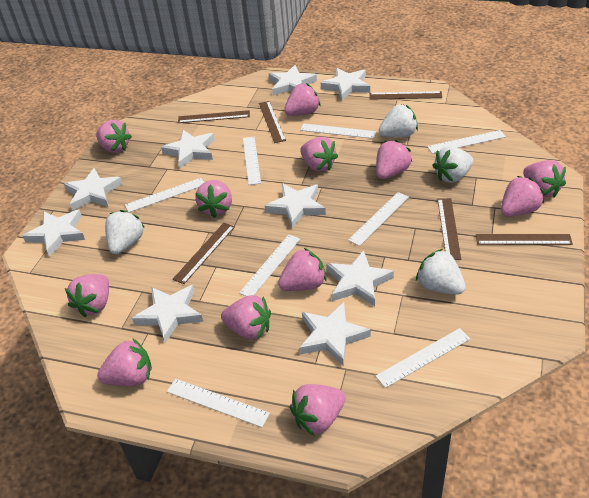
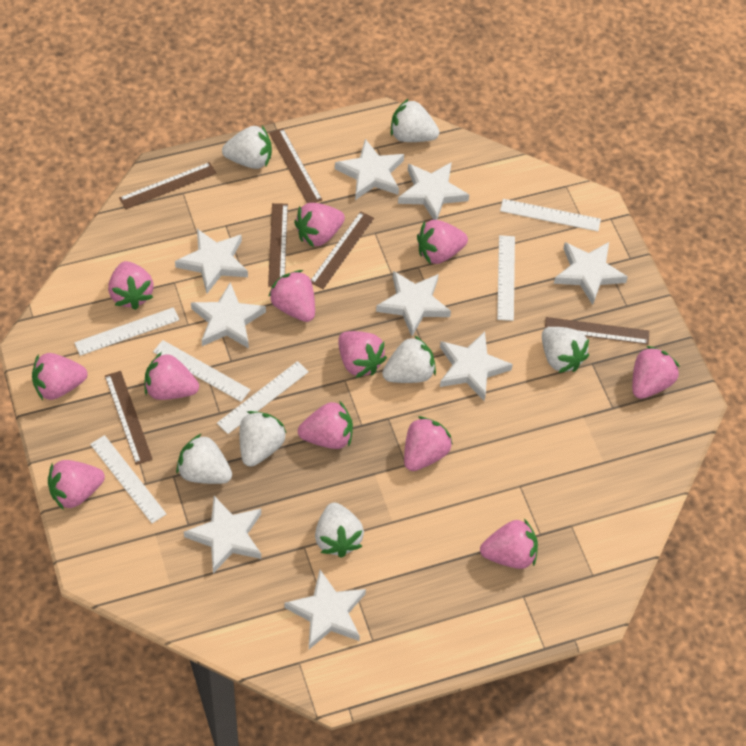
white ruler: 8 -> 6
white strawberry: 4 -> 7

